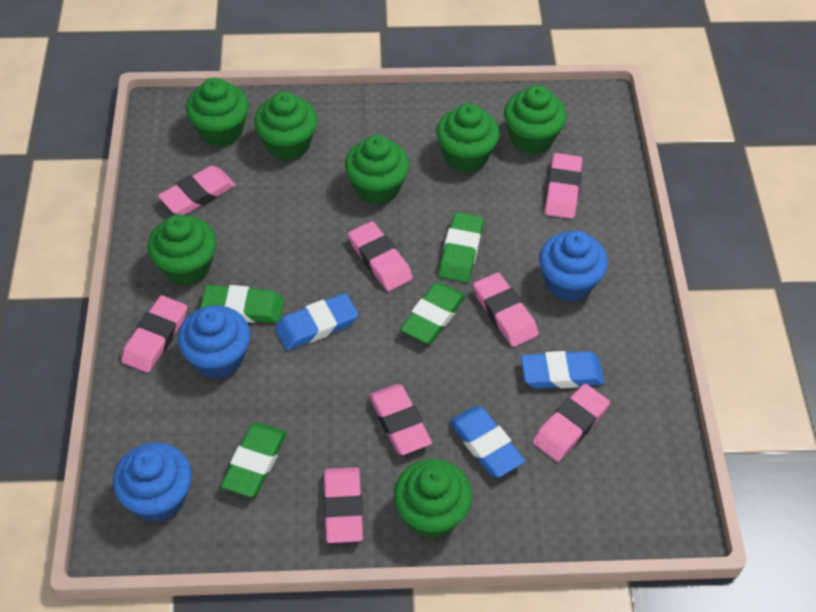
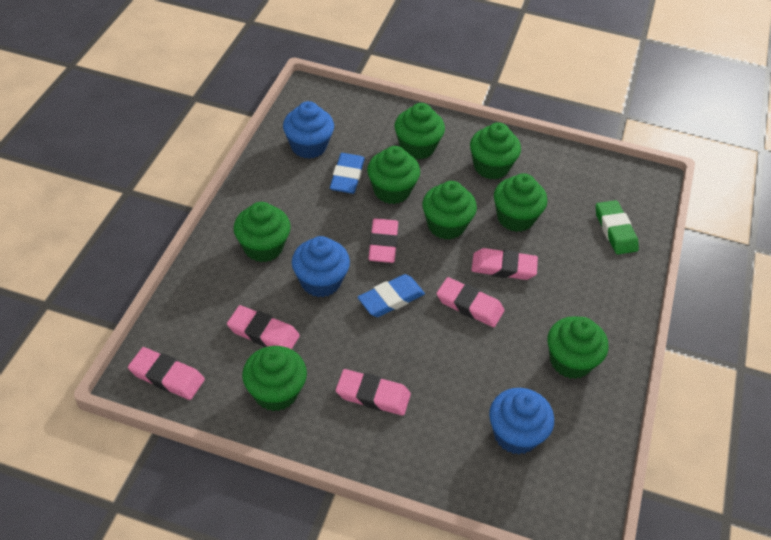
blue eraser: 3 -> 2
green cupcake: 7 -> 8
green eraser: 4 -> 1
pink eraser: 8 -> 6

